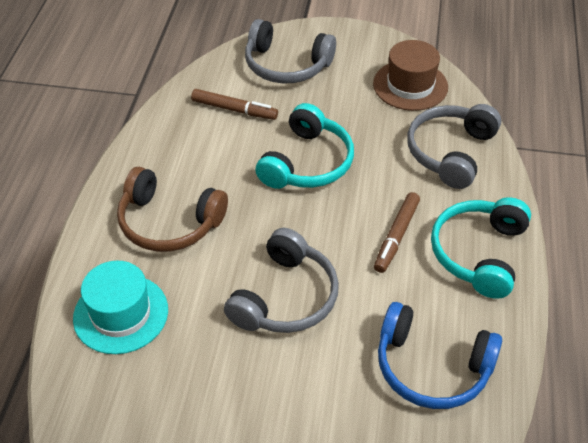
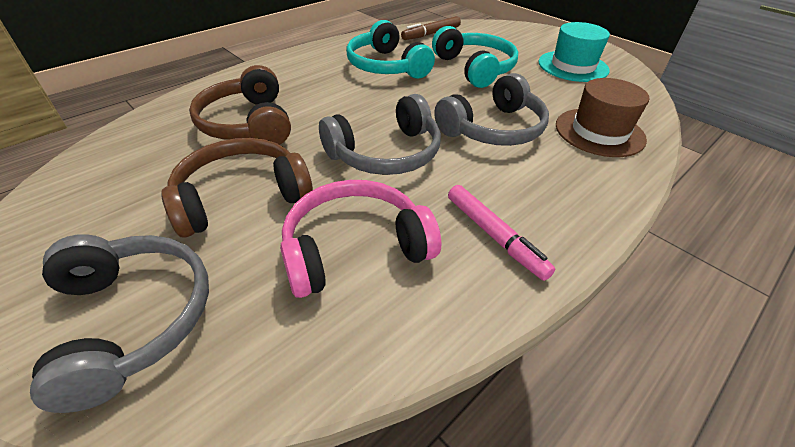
blue headphones: 1 -> 0
brown headphones: 1 -> 2
brown marker: 2 -> 1
pink headphones: 0 -> 1
pink marker: 0 -> 1

